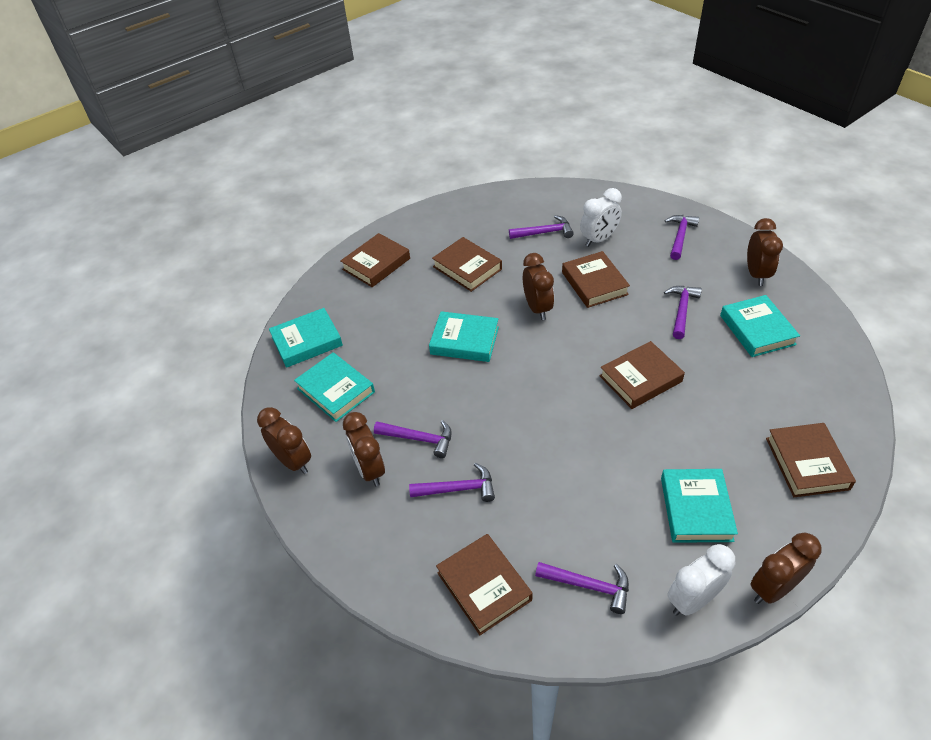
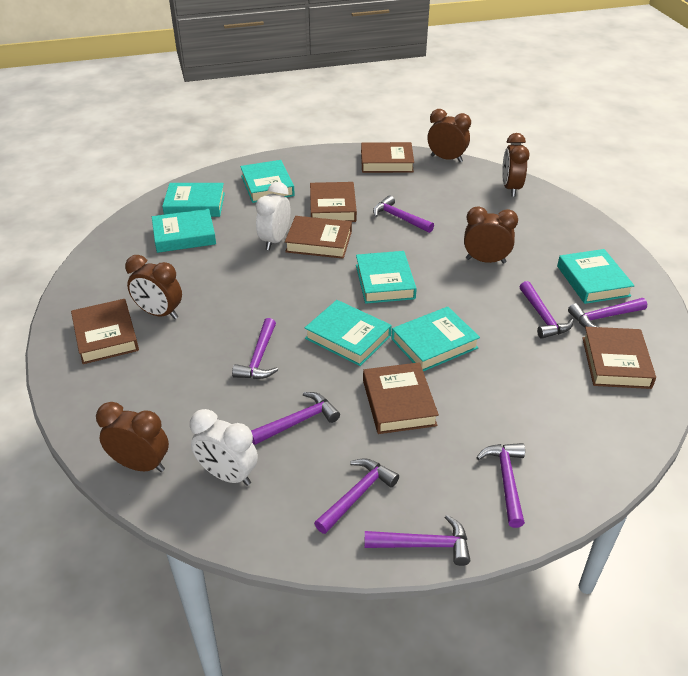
purple hammer: 6 -> 8
turquoise book: 5 -> 7

